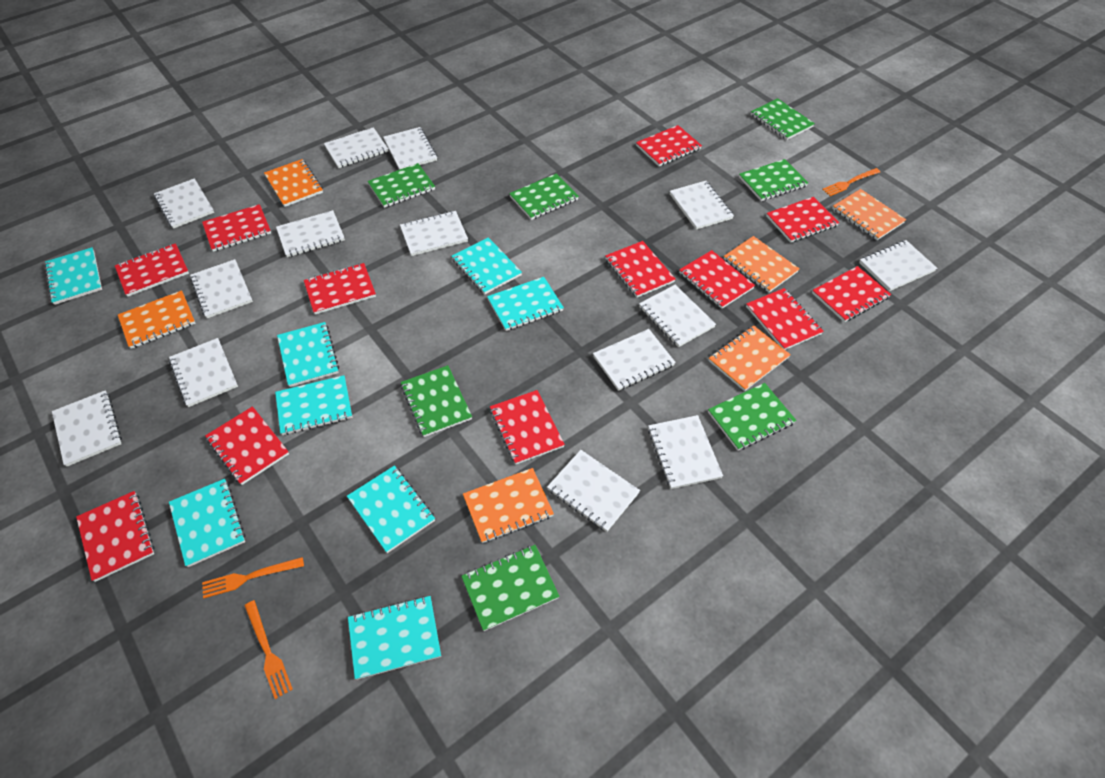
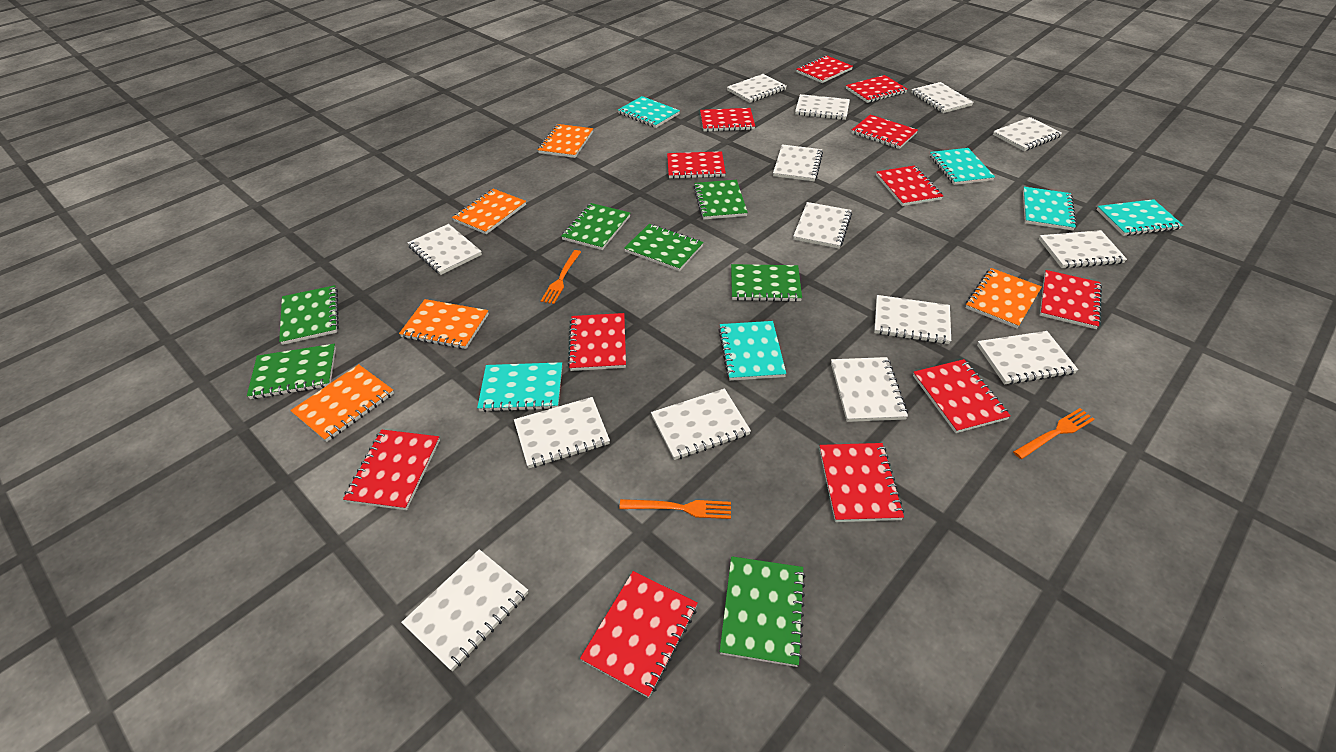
orange notebook: 6 -> 5
turquoise notebook: 8 -> 6

